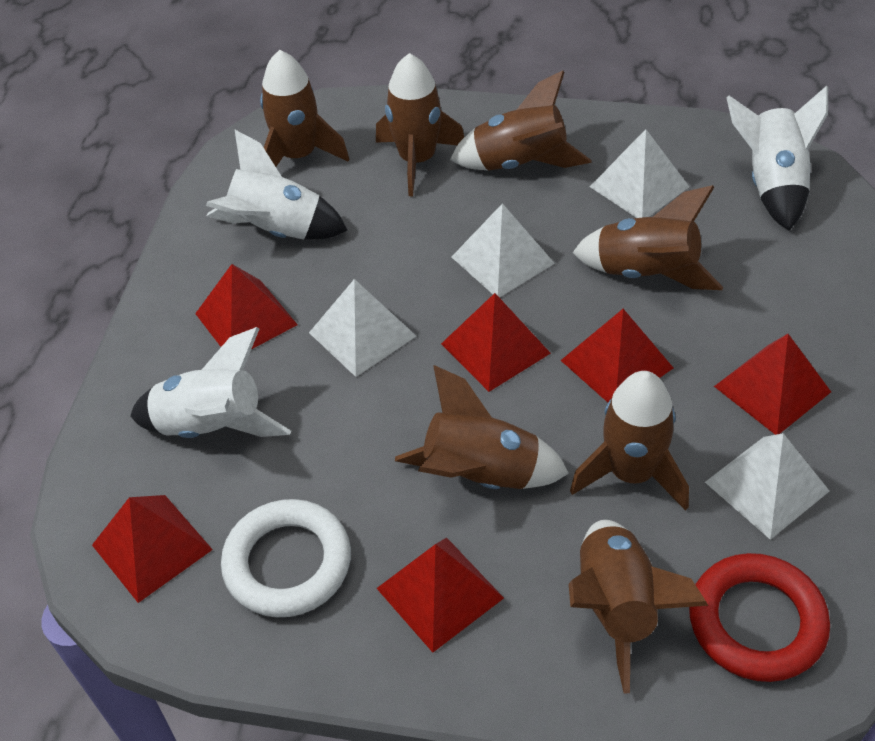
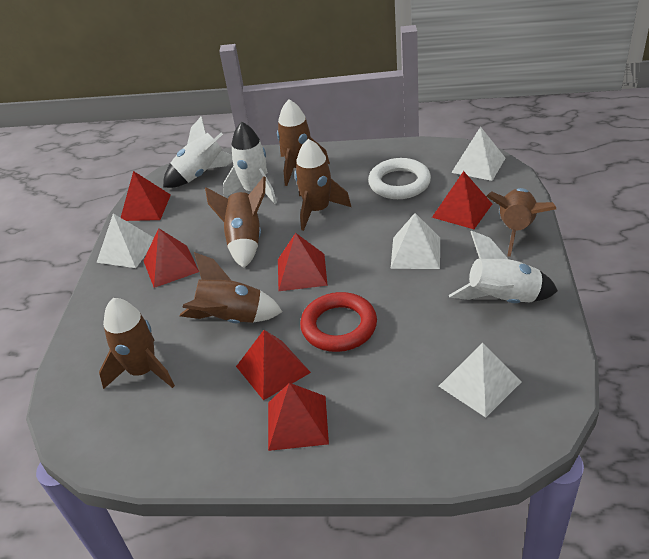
brown rocket: 7 -> 6

